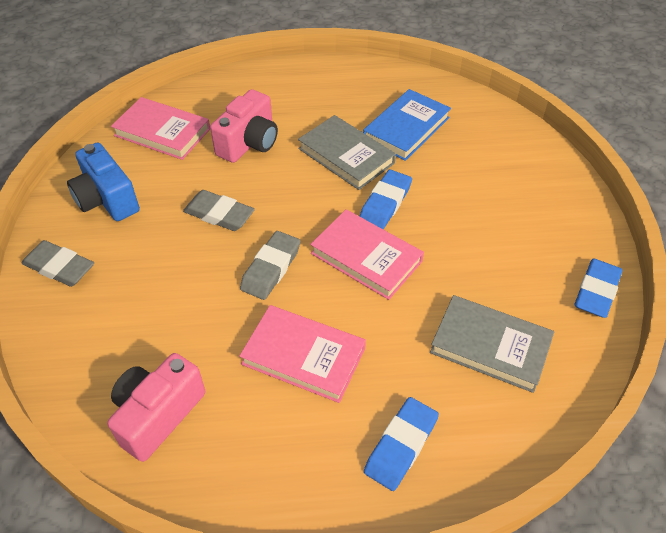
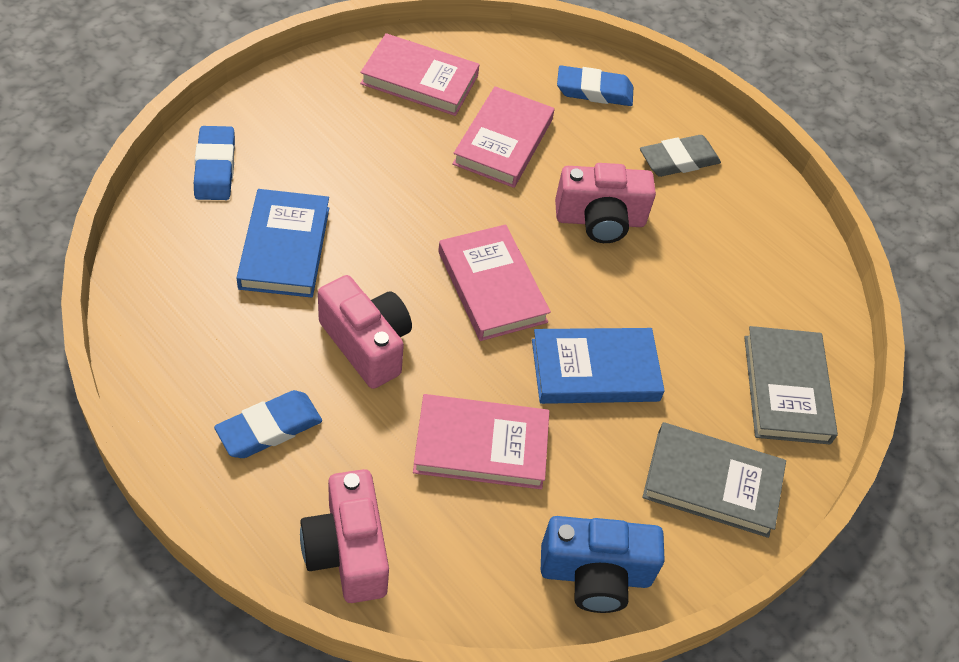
blue book: 1 -> 2
grey eraser: 3 -> 1
pink book: 3 -> 4
pink camera: 2 -> 3

